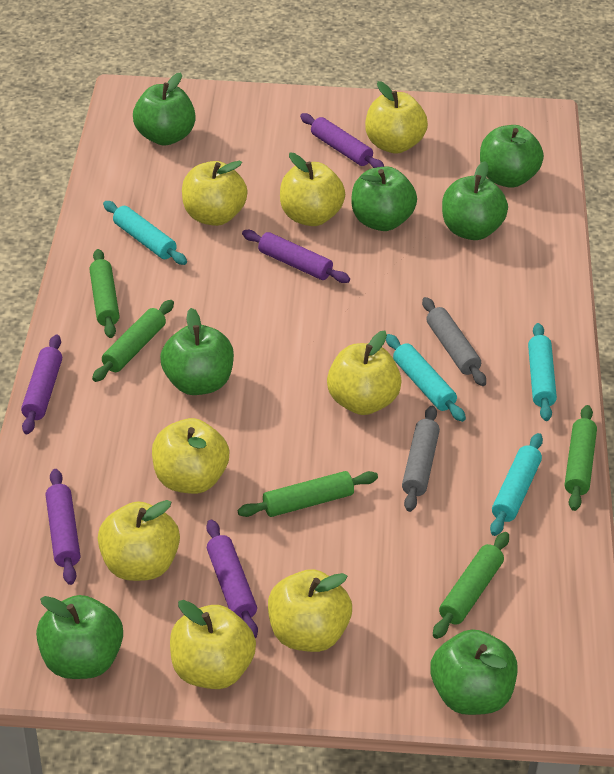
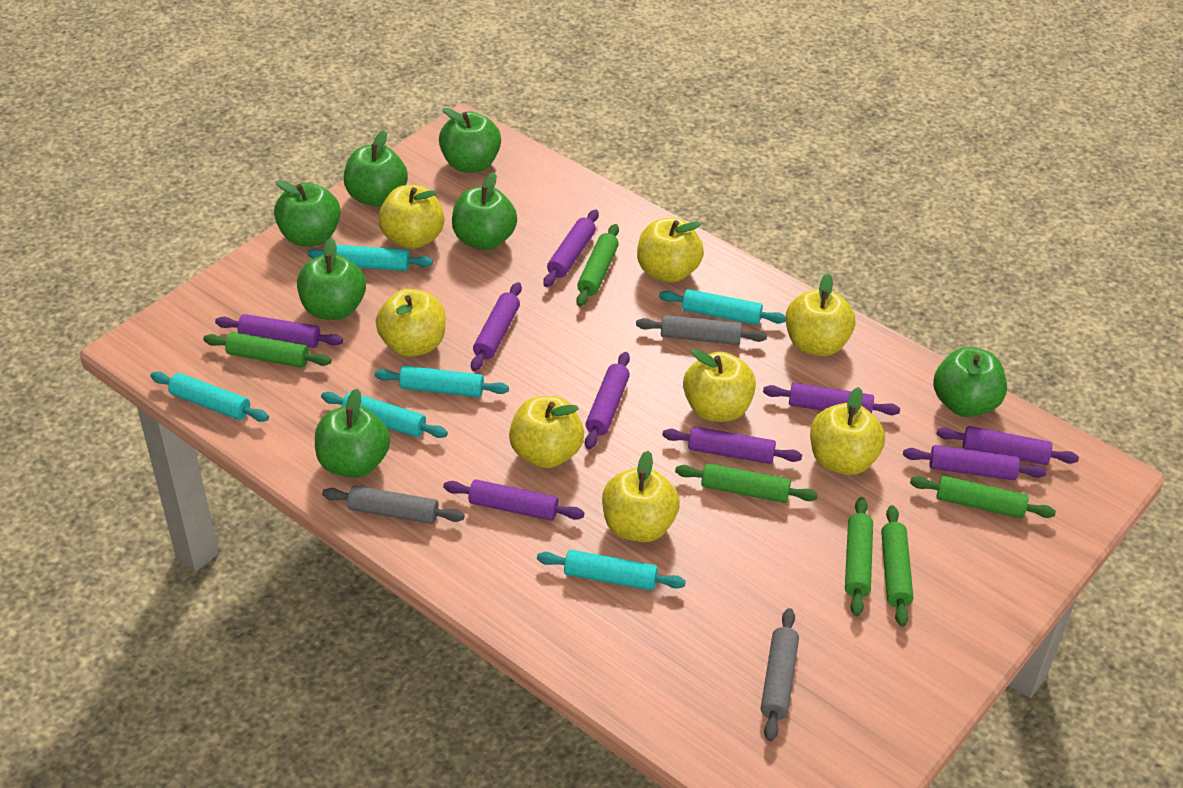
green rolling pin: 5 -> 6
grey rolling pin: 2 -> 3
purple rolling pin: 5 -> 9
turquoise rolling pin: 4 -> 6

